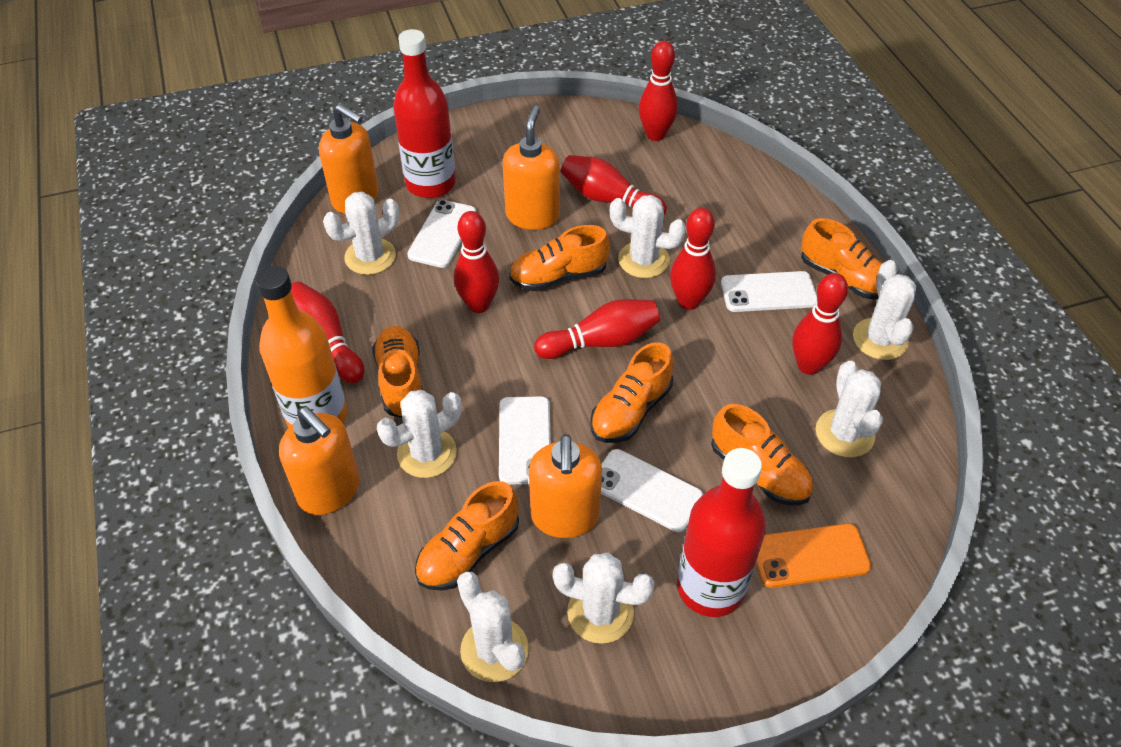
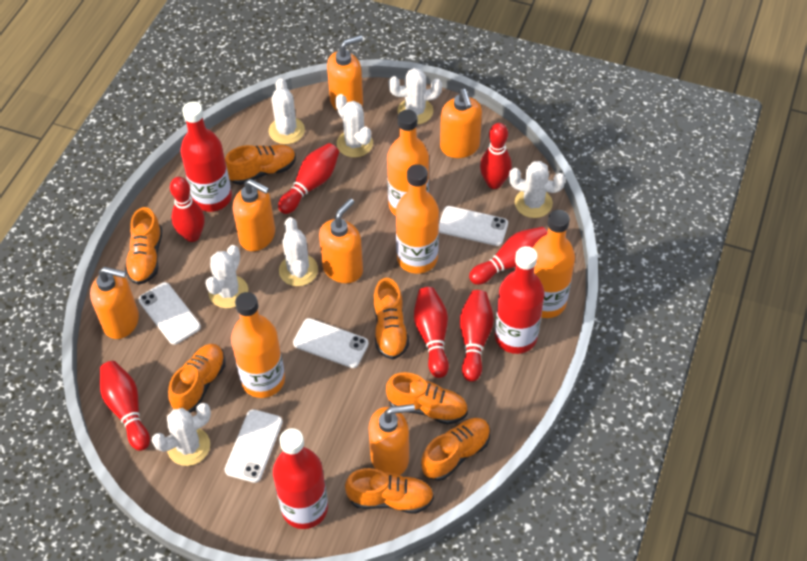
orange bottle: 1 -> 4
orange phone: 1 -> 0
orange shoe: 6 -> 7
orange soap dispenser: 4 -> 6
red bottle: 2 -> 3

